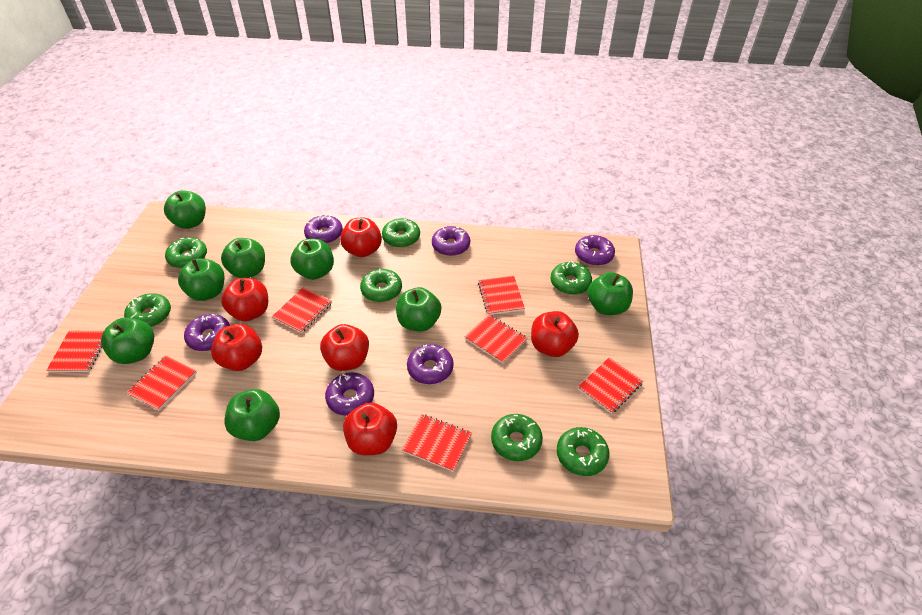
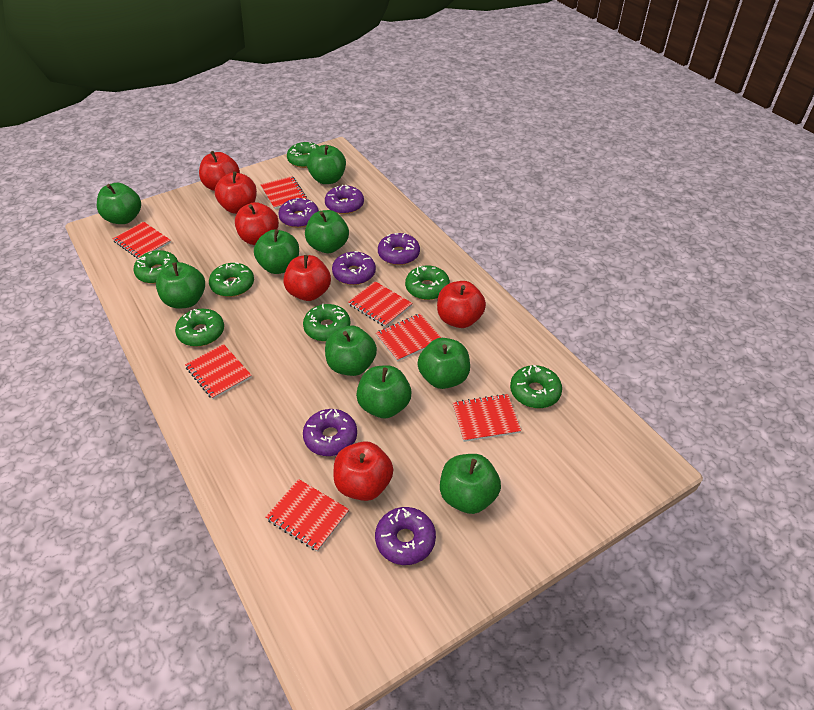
green apple: 8 -> 9

